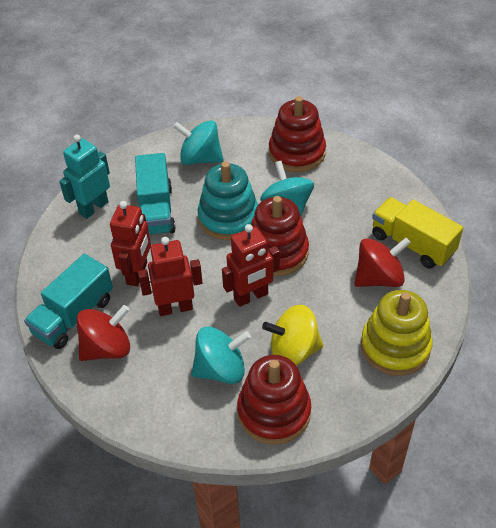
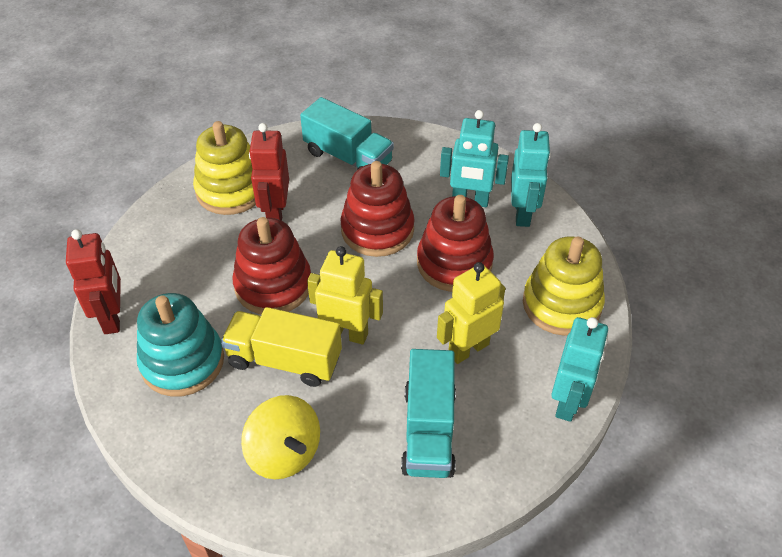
red robot: 3 -> 2
red spinning top: 2 -> 0
turquoise robot: 1 -> 3
turquoise spinning top: 3 -> 0
yellow robot: 0 -> 2
yellow stacking toy: 1 -> 2

